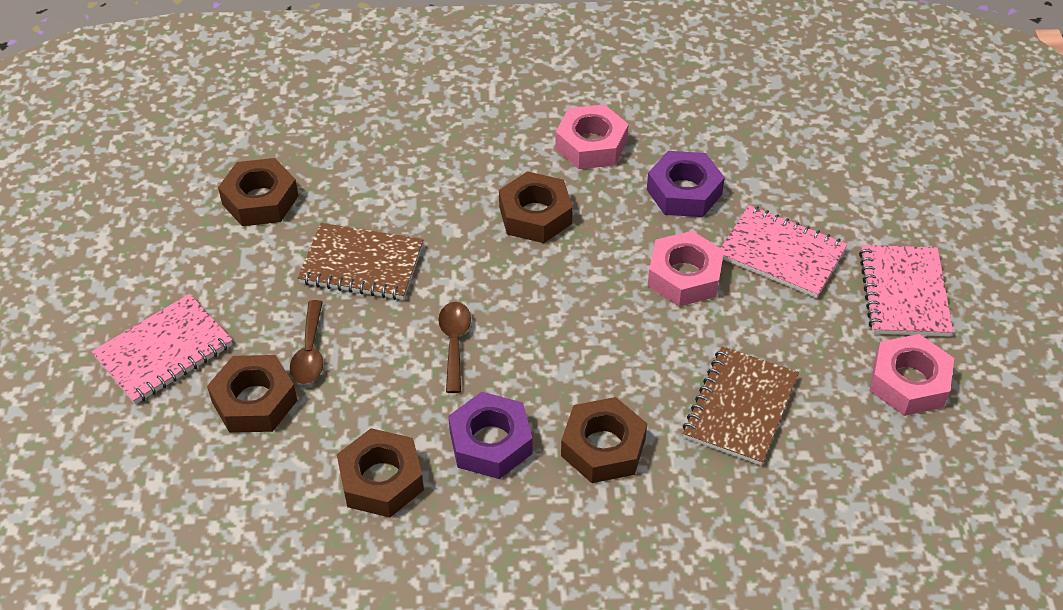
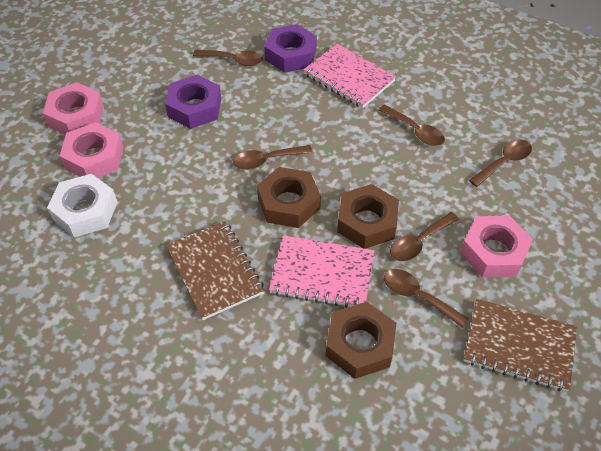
brown nut: 5 -> 3
brown spoon: 2 -> 6
pink notebook: 3 -> 2
white nut: 0 -> 1

